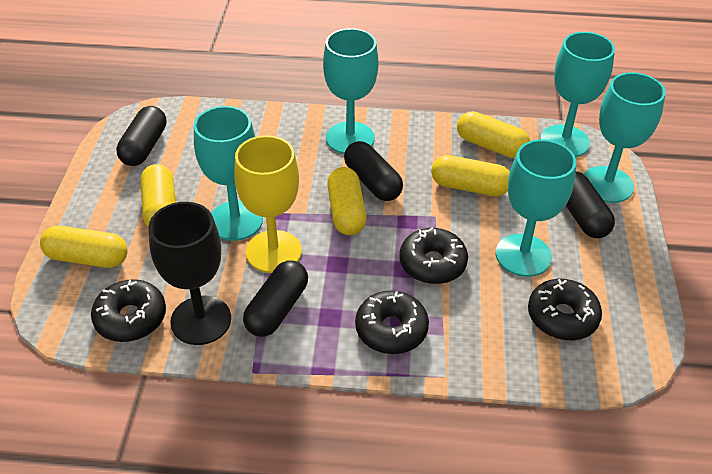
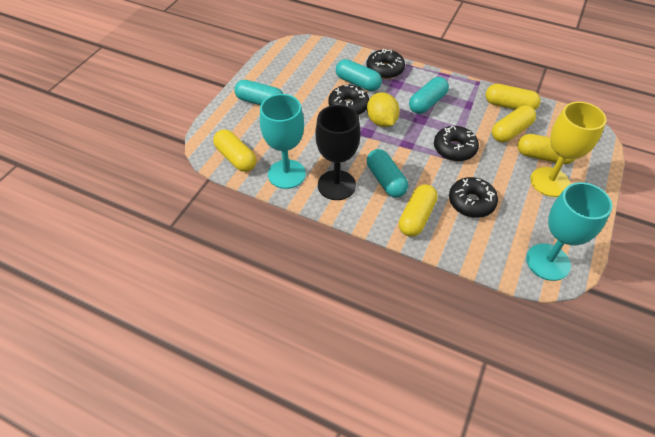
black capsule: 4 -> 0
turquoise capsule: 0 -> 4
turquoise goblet: 5 -> 2
yellow lemon: 0 -> 1

